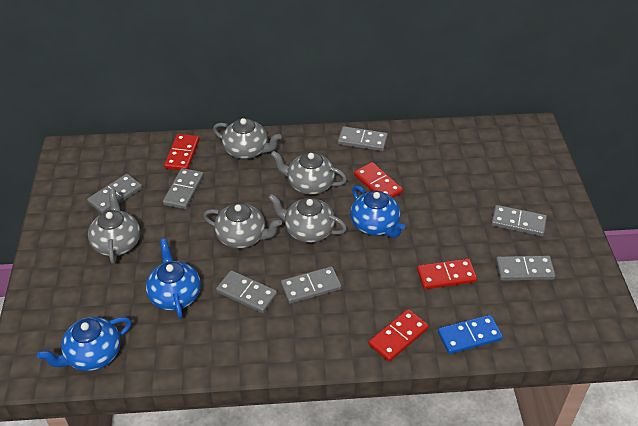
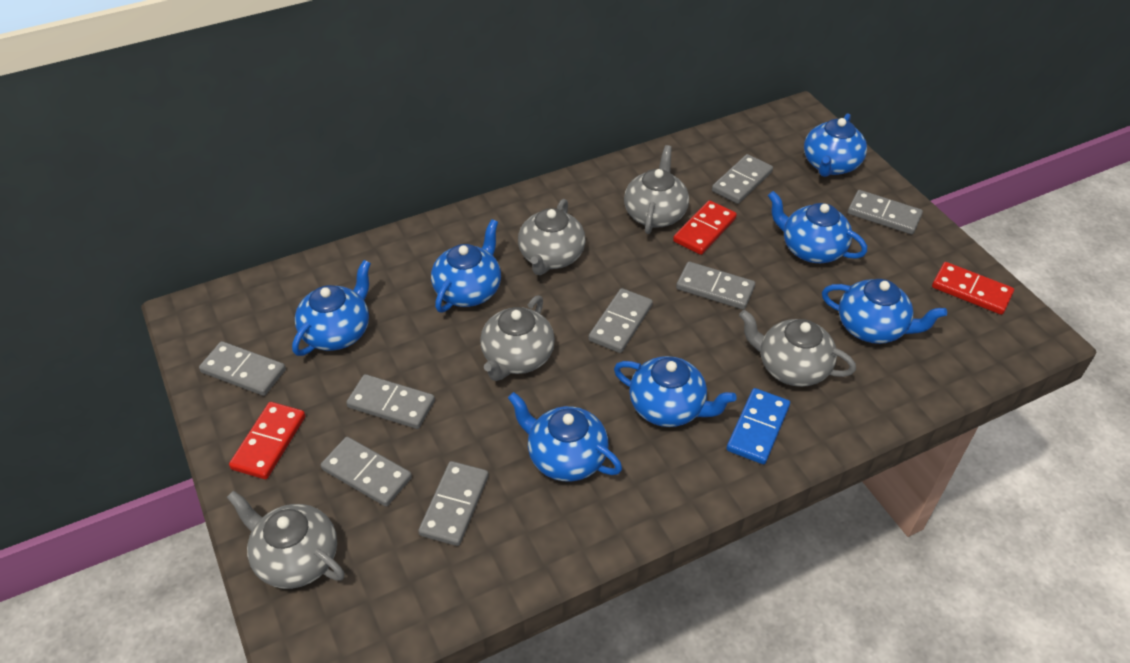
blue teapot: 3 -> 7
grey domino: 7 -> 8
red domino: 4 -> 3

